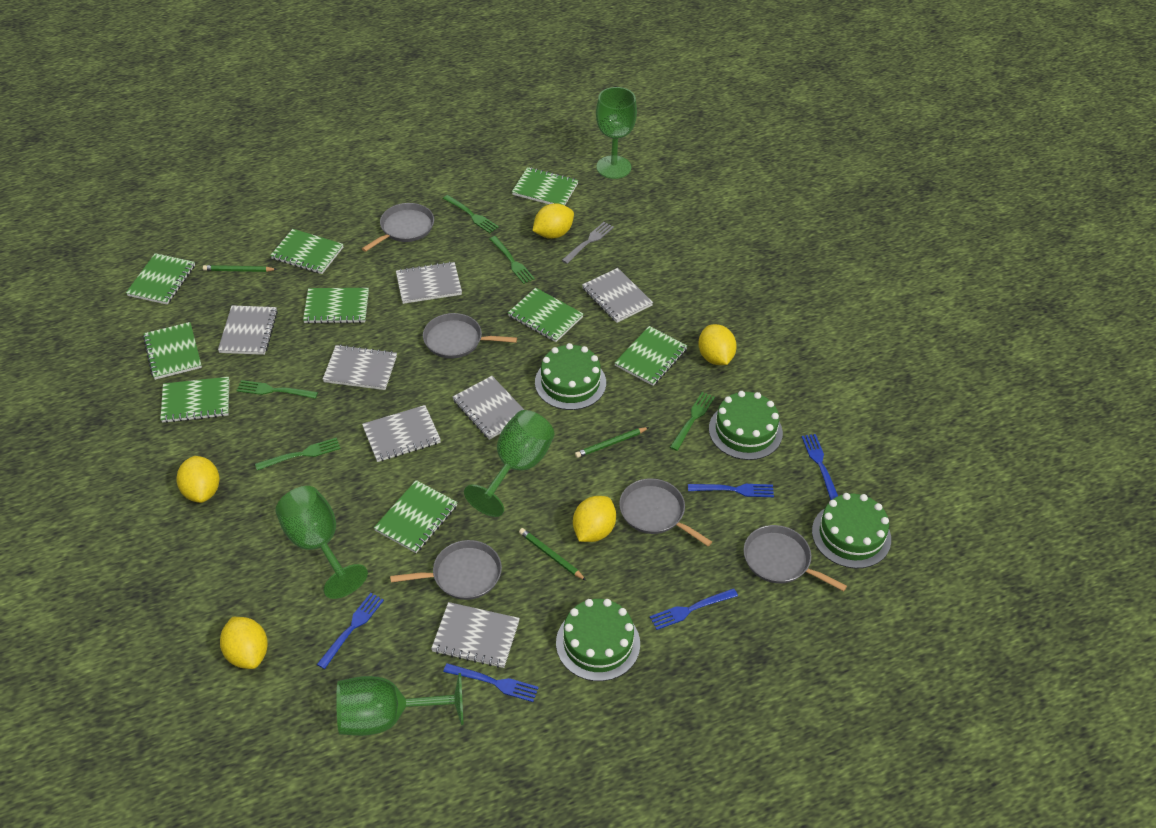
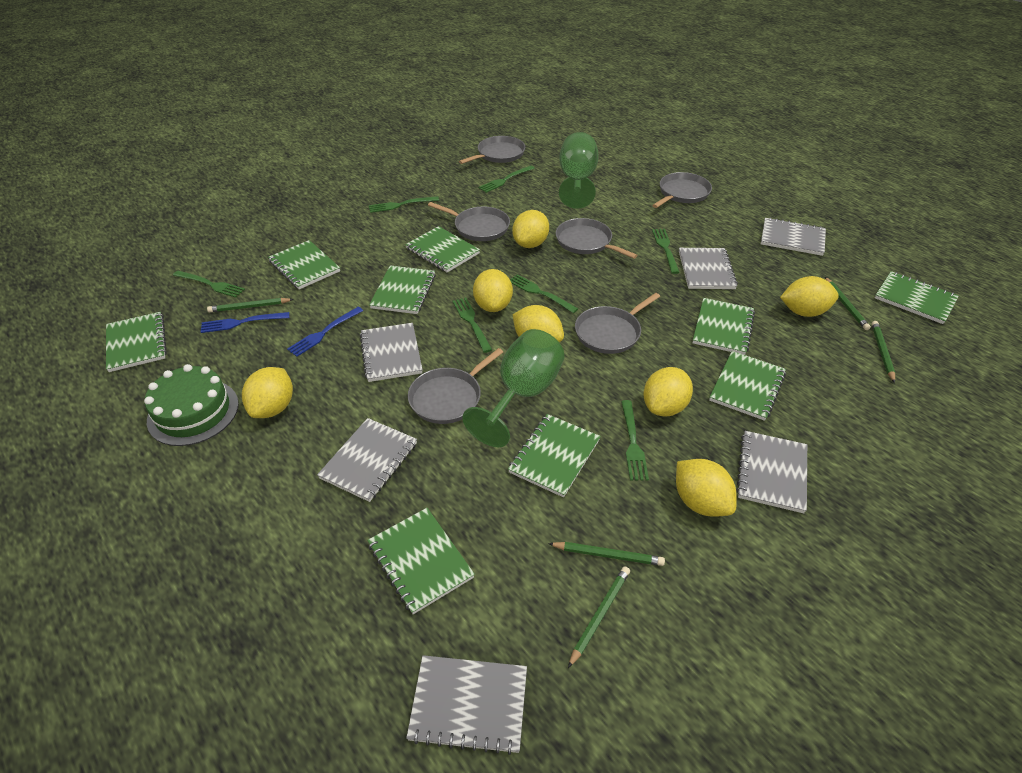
blue fork: 5 -> 2
green cake: 4 -> 1
green fork: 5 -> 7
green goblet: 4 -> 2
green pencil: 3 -> 5
grey fork: 1 -> 0
grey notebook: 7 -> 6
grey pan: 5 -> 6
yellow lemon: 5 -> 7

